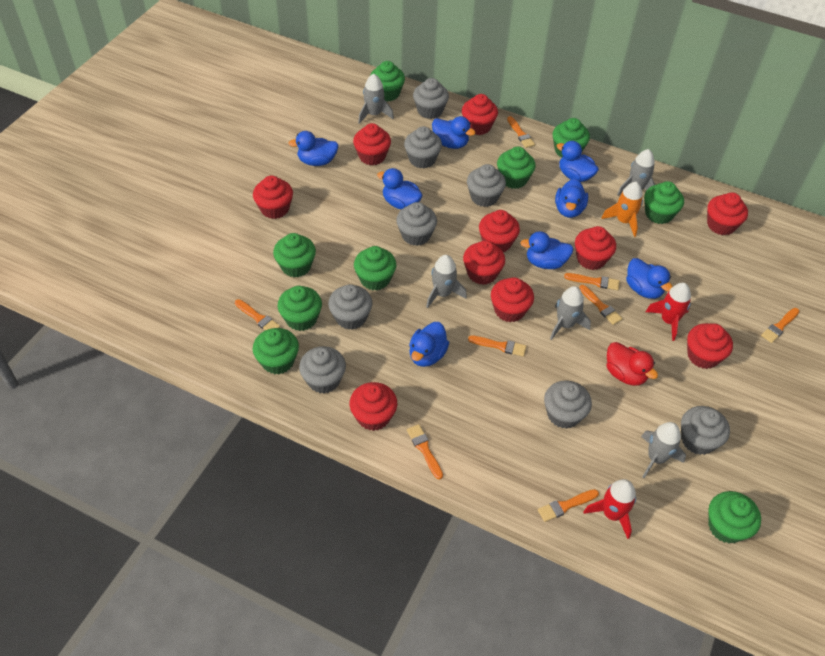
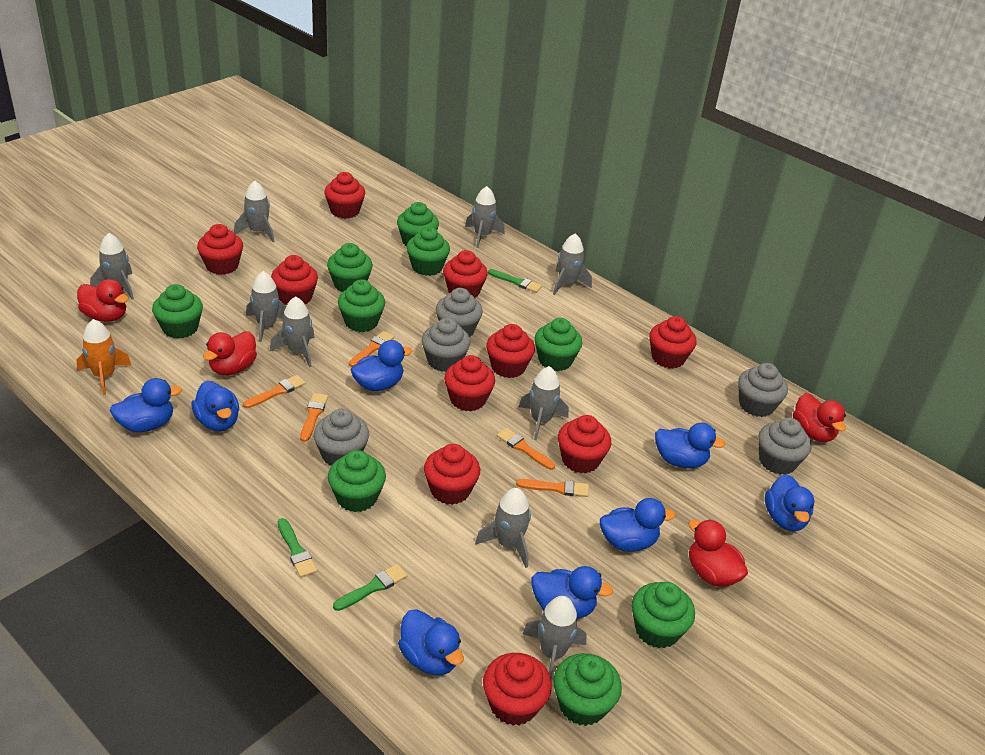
green brush: 0 -> 3
grey cupcake: 8 -> 5
grey rocket: 5 -> 9
orange brush: 8 -> 5
red duck: 1 -> 4
red rocket: 2 -> 0

